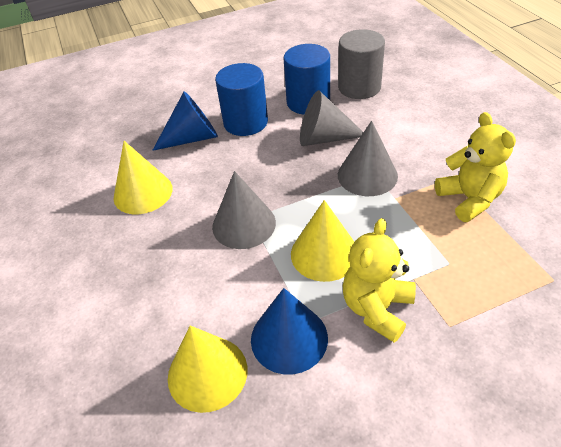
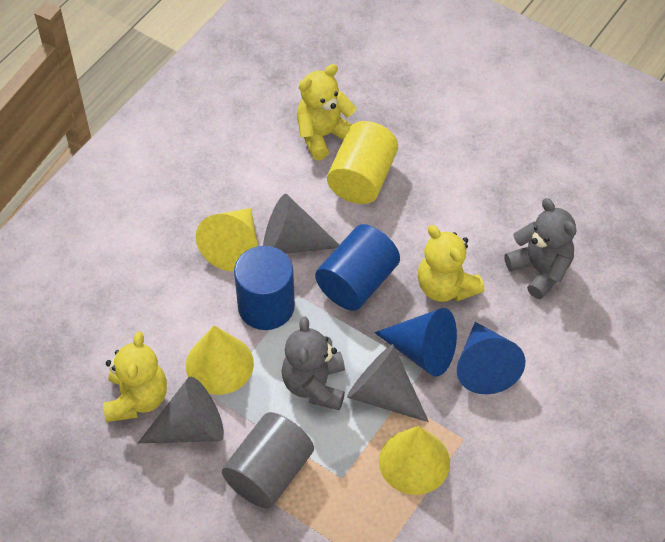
grey teddy bear: 0 -> 2
yellow cylinder: 0 -> 1
yellow teddy bear: 2 -> 3

